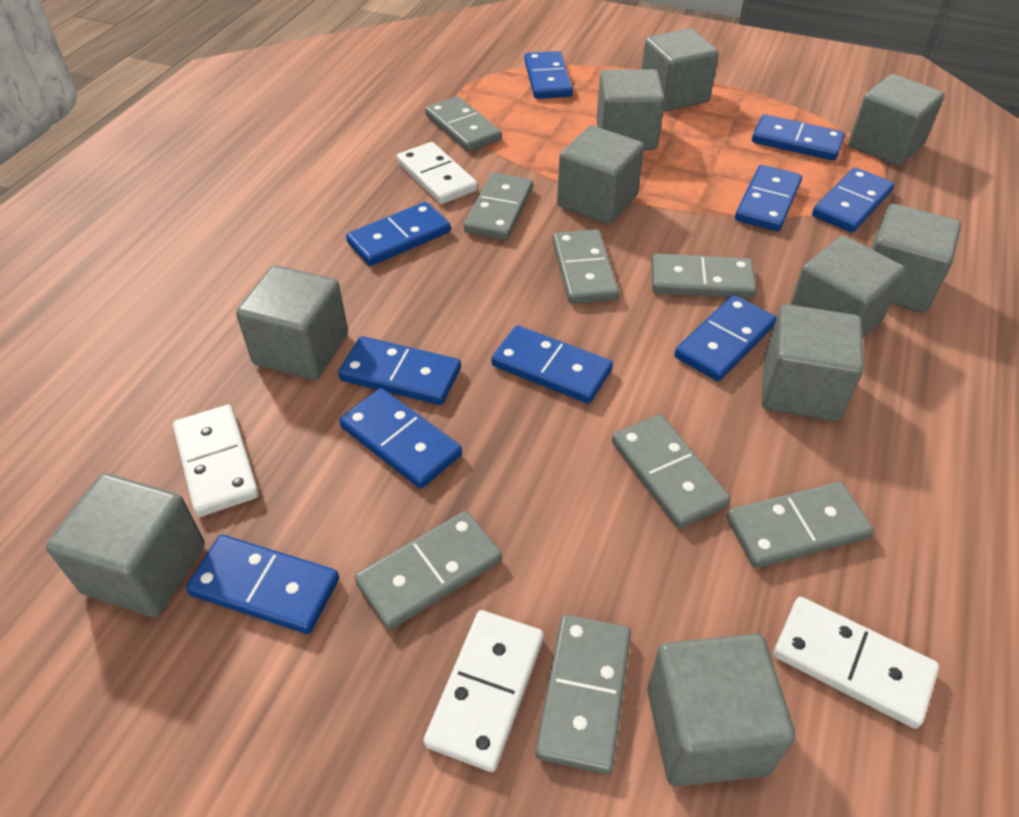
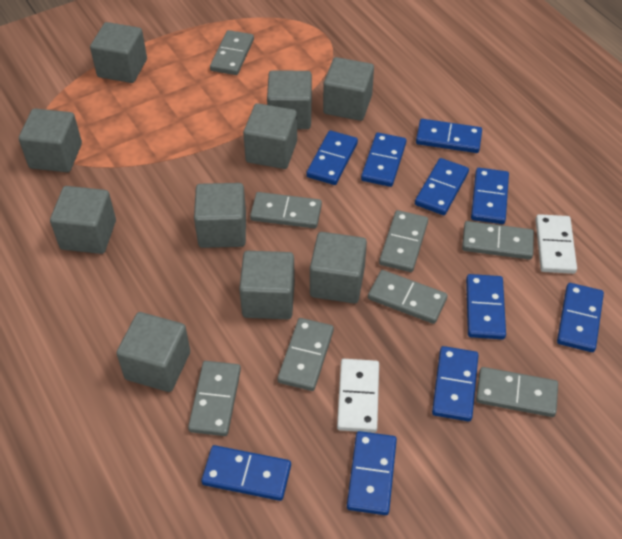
white domino: 4 -> 2

